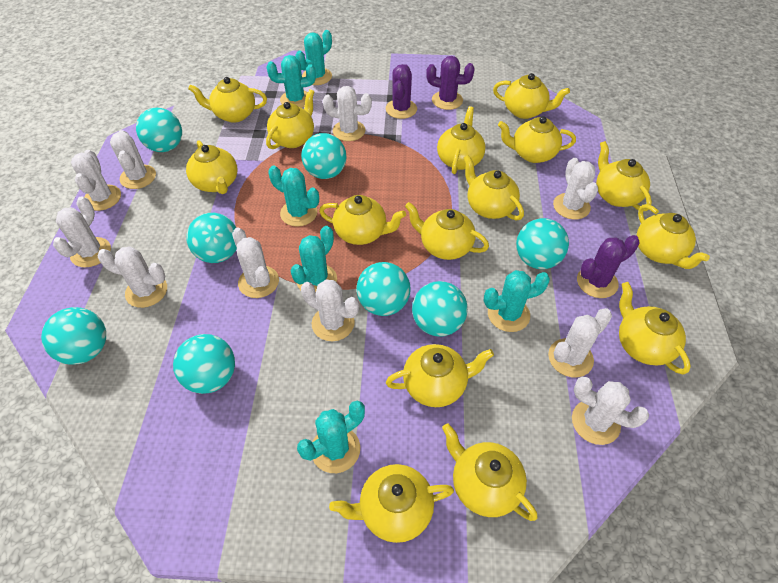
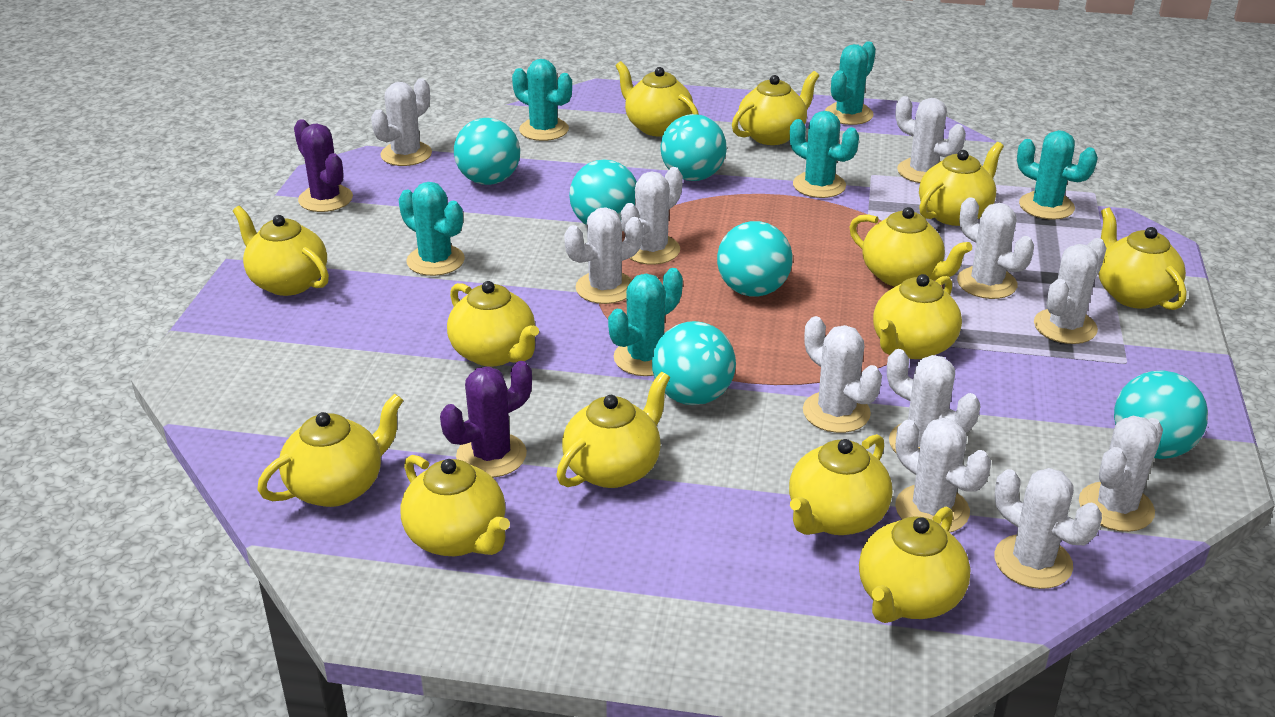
purple cactus: 3 -> 2
turquoise ball: 8 -> 6
white cactus: 10 -> 11
yellow teapot: 15 -> 13

